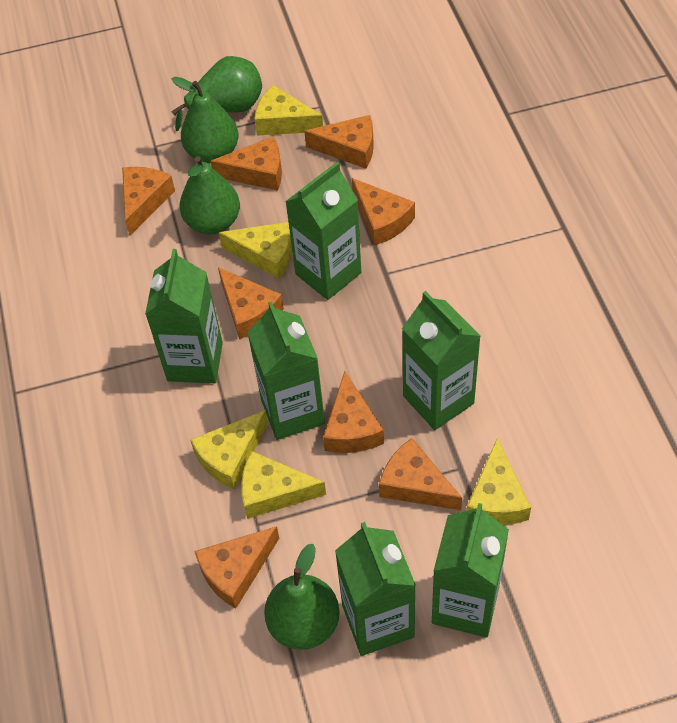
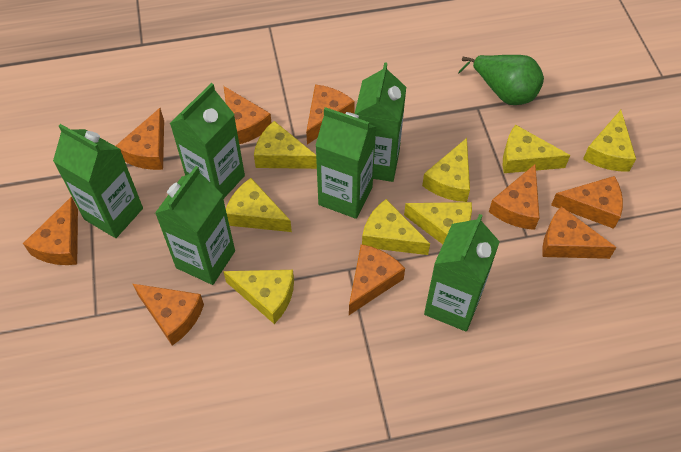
green pear: 4 -> 1
orange cheese: 8 -> 9
yellow cheese: 5 -> 8

